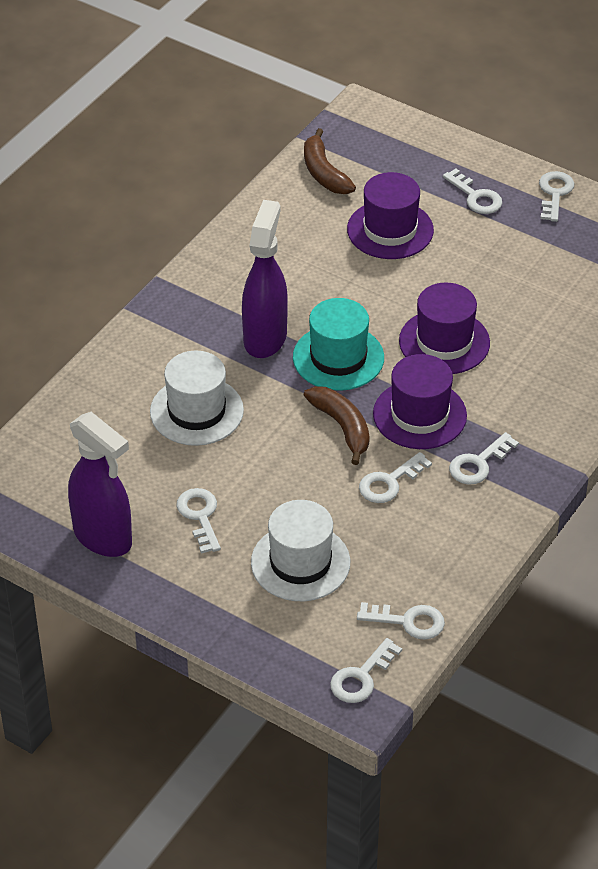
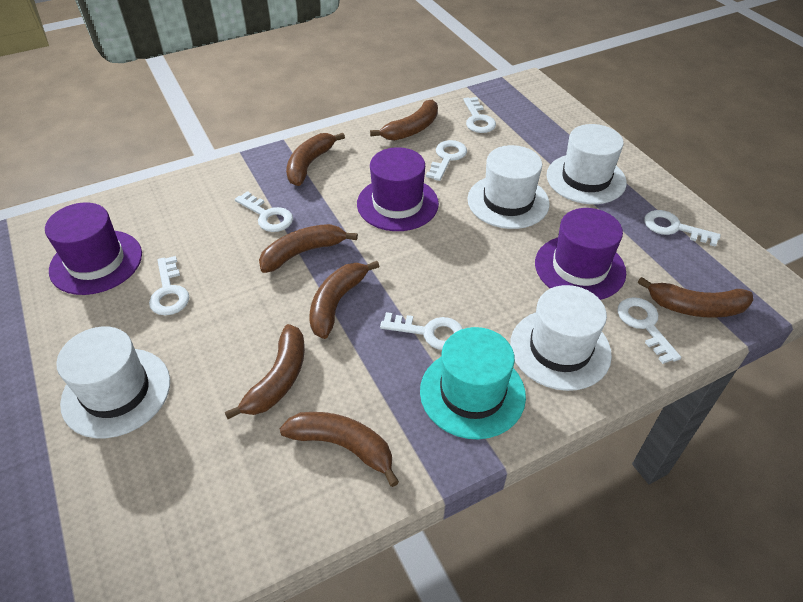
brown banana: 2 -> 7
purple spray bottle: 2 -> 0
white hat: 2 -> 4

